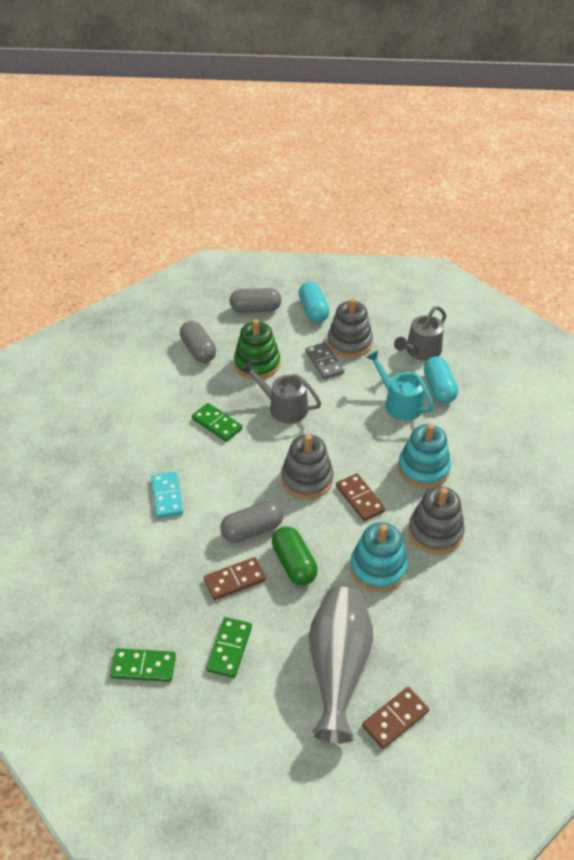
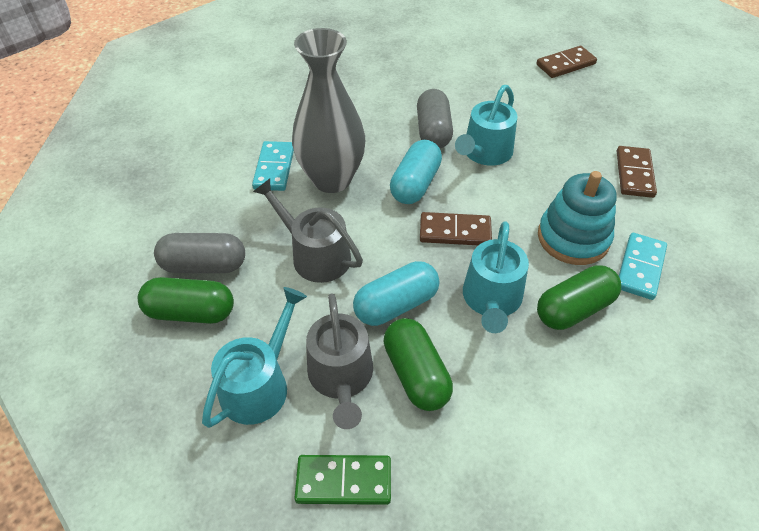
green capsule: 1 -> 3
green domino: 3 -> 1
green stacking toy: 1 -> 0
grey capsule: 3 -> 2
grey domino: 1 -> 0
grey stacking toy: 3 -> 0
turquoise domino: 1 -> 2
turquoise stacking toy: 2 -> 1
turquoise watering can: 1 -> 3

